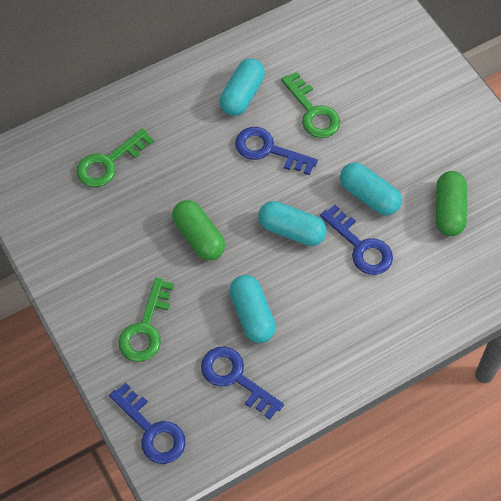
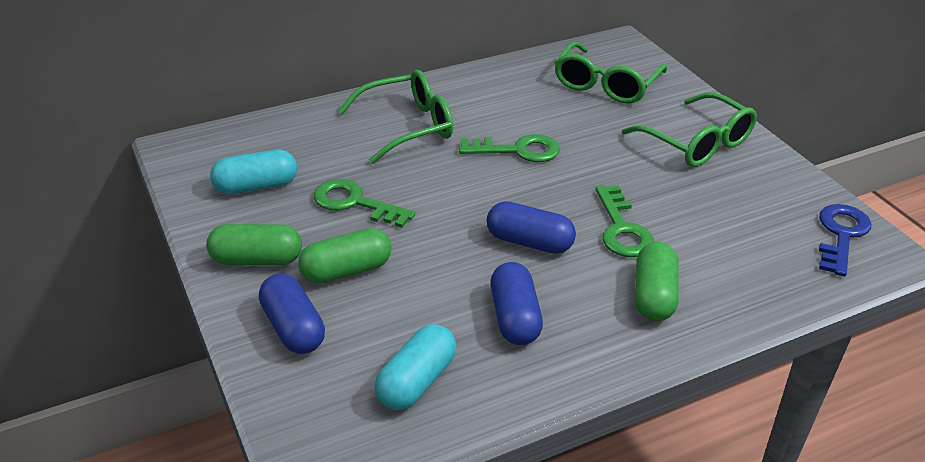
blue capsule: 0 -> 3
blue key: 4 -> 1
green capsule: 2 -> 3
green glasses: 0 -> 3
turquoise capsule: 4 -> 2

